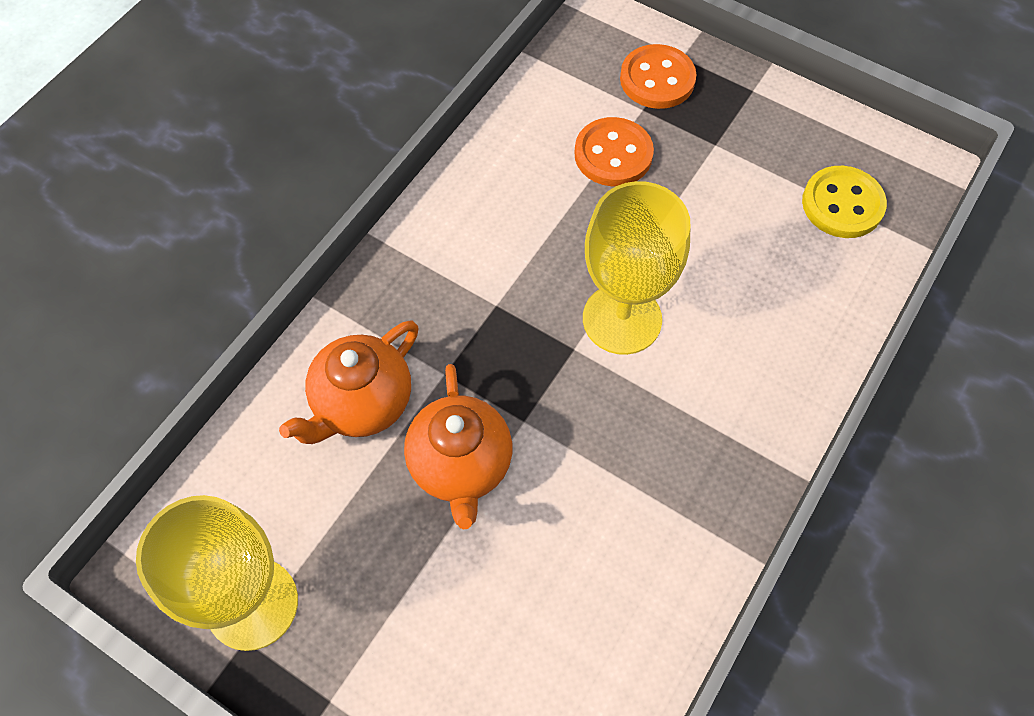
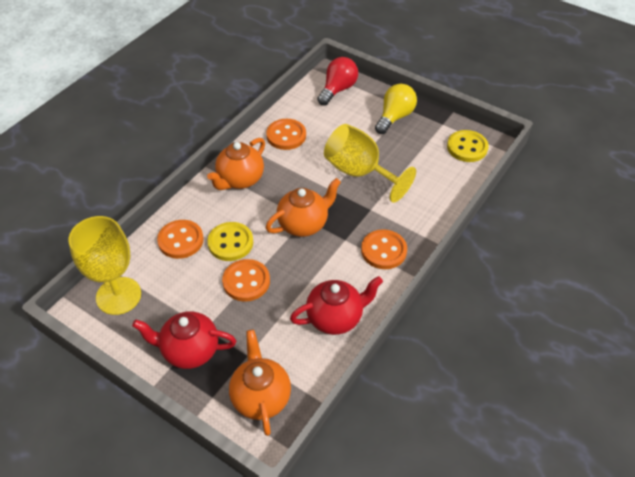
orange button: 2 -> 4
orange teapot: 2 -> 3
red light bulb: 0 -> 1
red teapot: 0 -> 2
yellow button: 1 -> 2
yellow light bulb: 0 -> 1

